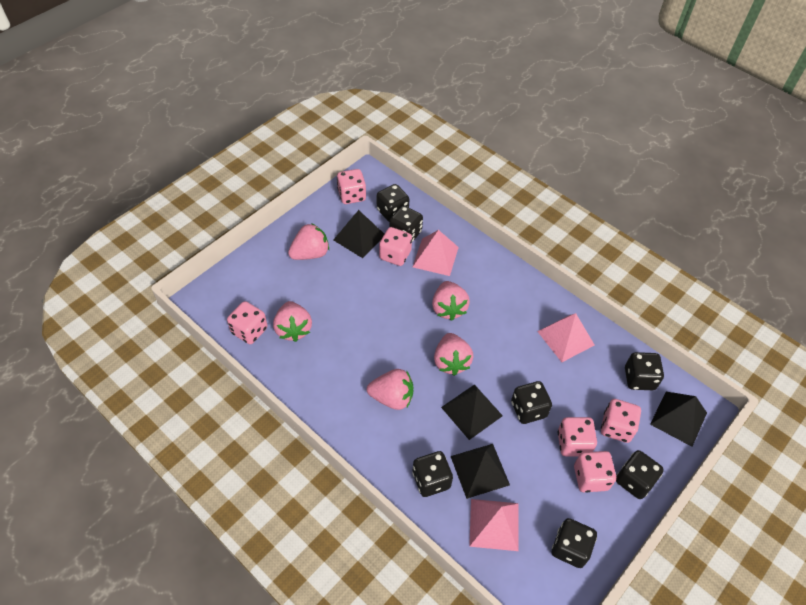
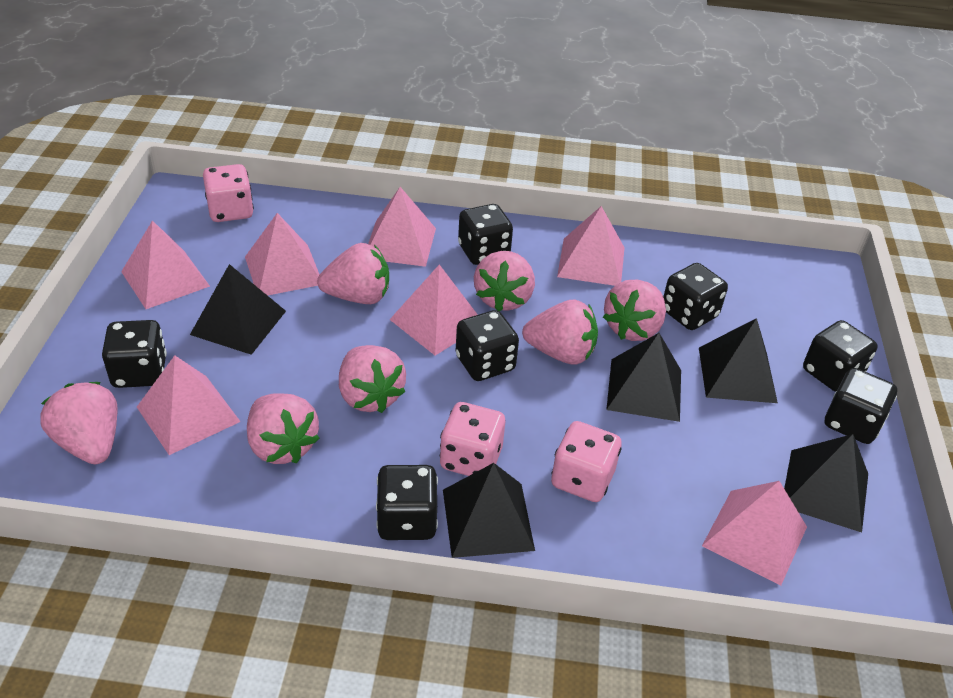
black pyramid: 4 -> 5
pink dice: 6 -> 3
pink pyramid: 3 -> 7
pink strawberry: 5 -> 7

